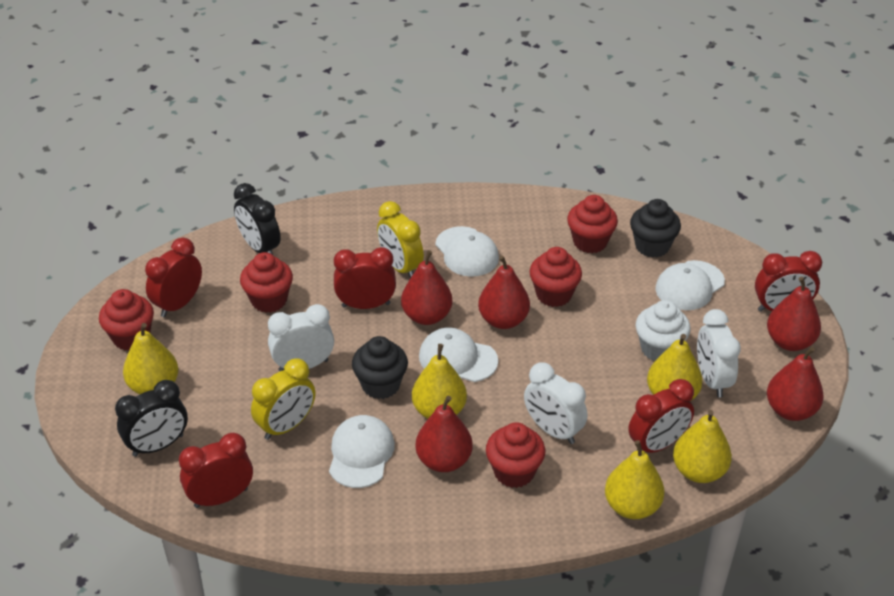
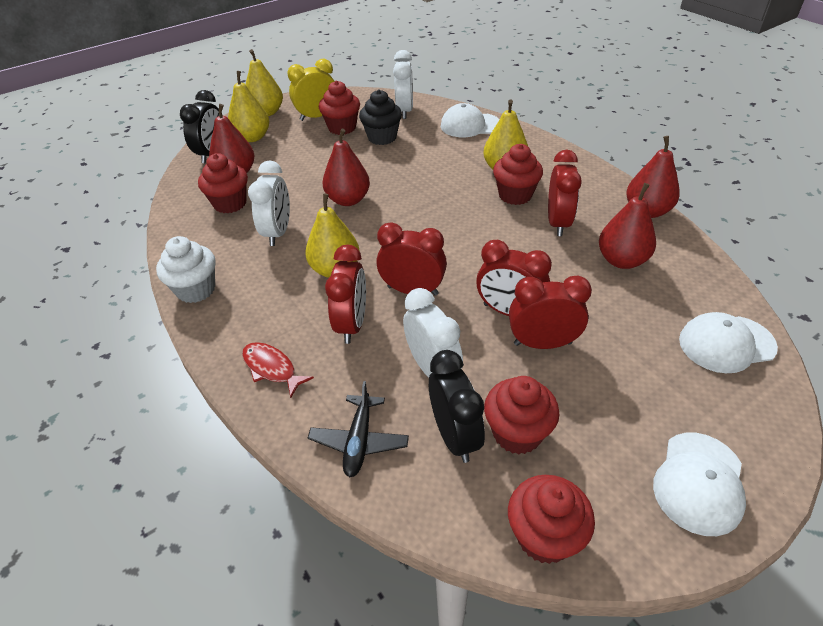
black cupcake: 2 -> 1
black plane: 0 -> 1
red fish: 0 -> 1
red pear: 5 -> 4
white cap: 4 -> 3
yellow clock: 2 -> 1
yellow pear: 5 -> 4

